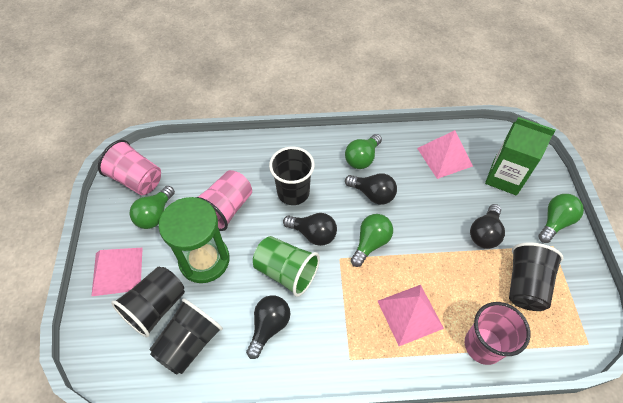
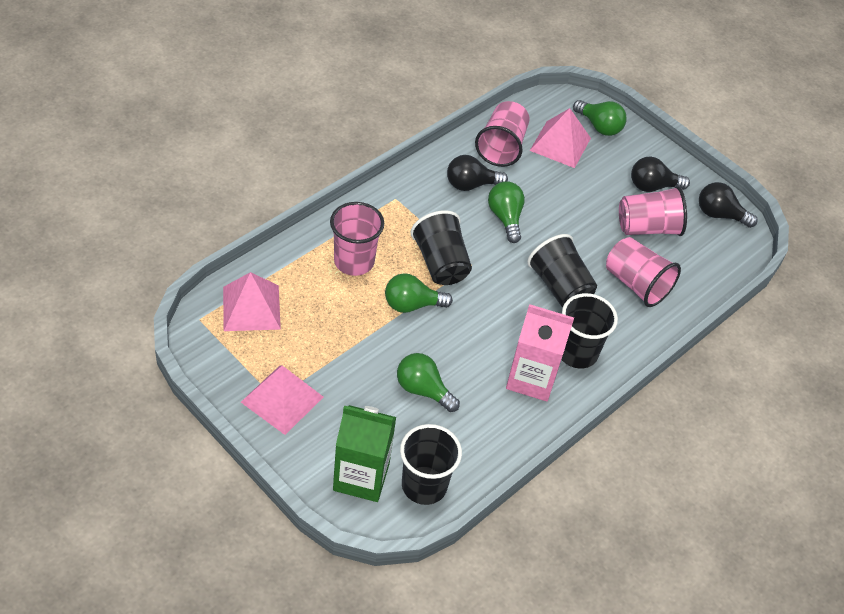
black light bulb: 4 -> 3
green cup: 1 -> 0
green hourglass: 1 -> 0
pink carton: 0 -> 1
pink cup: 3 -> 4

